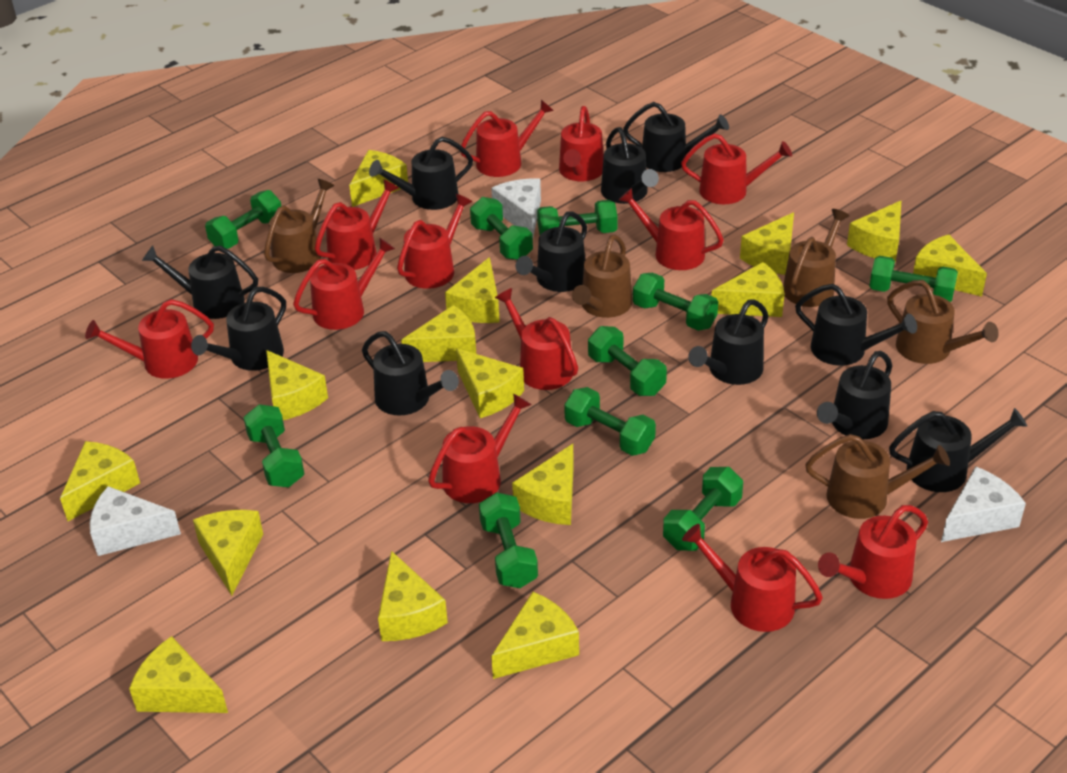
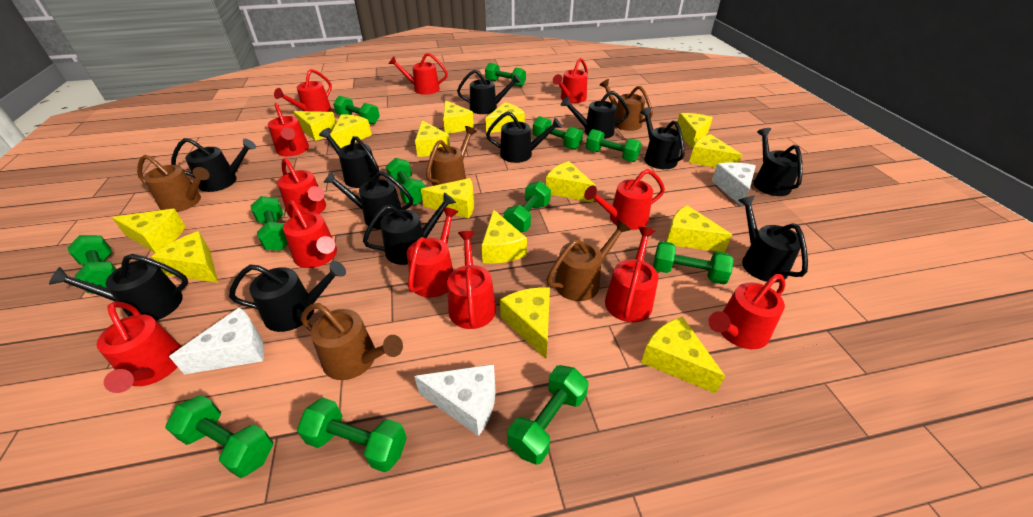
black watering can: 11 -> 12
green dumbbell: 10 -> 12

